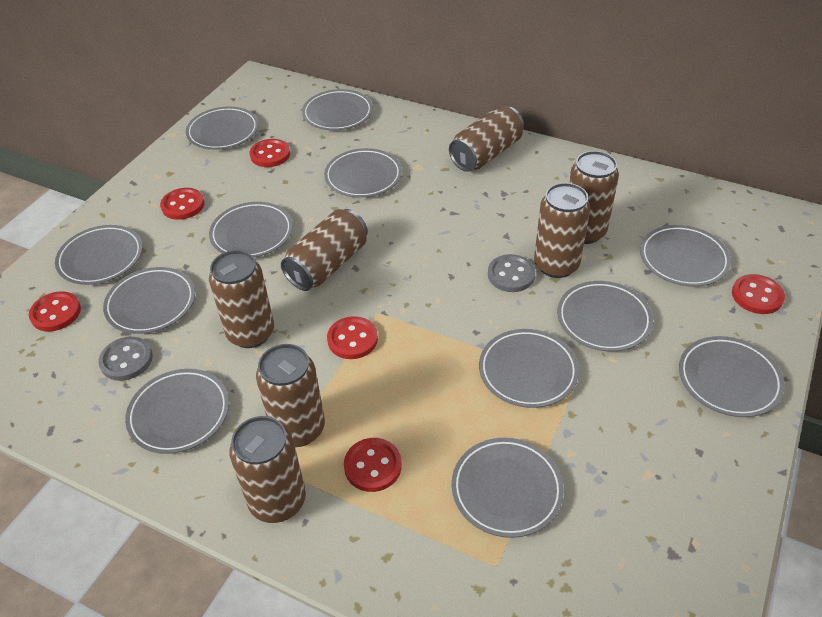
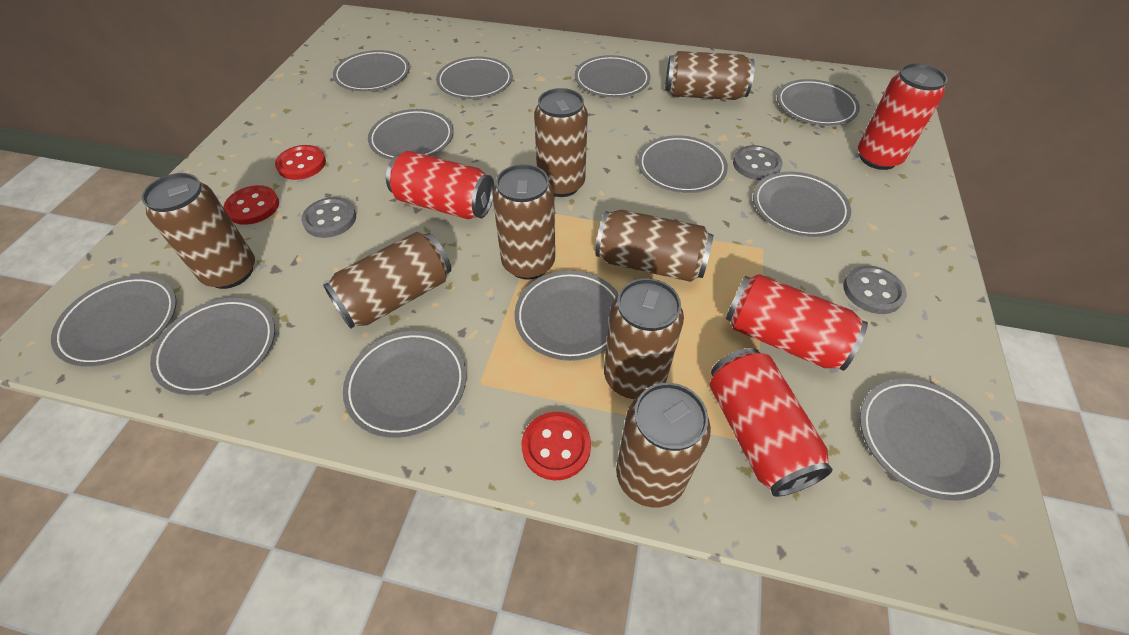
brown can: 7 -> 8
grey button: 2 -> 3
red button: 6 -> 3
red can: 0 -> 4

